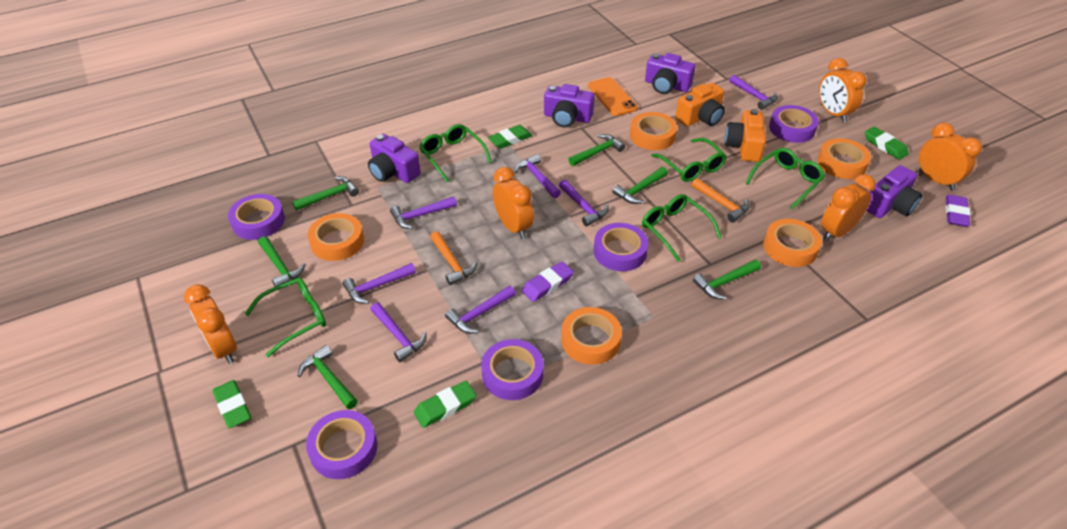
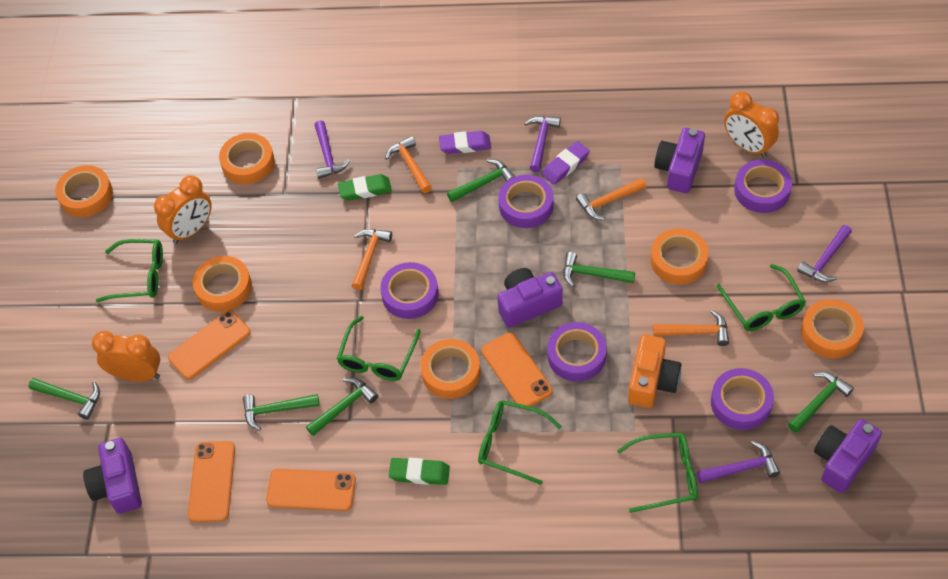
green eraser: 4 -> 2
orange camera: 2 -> 1
orange clock: 5 -> 3
orange hammer: 2 -> 4
orange phone: 1 -> 4
orange tape: 5 -> 6
purple hammer: 7 -> 4

